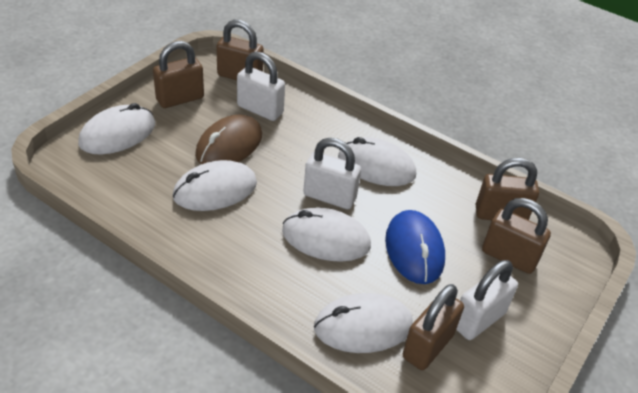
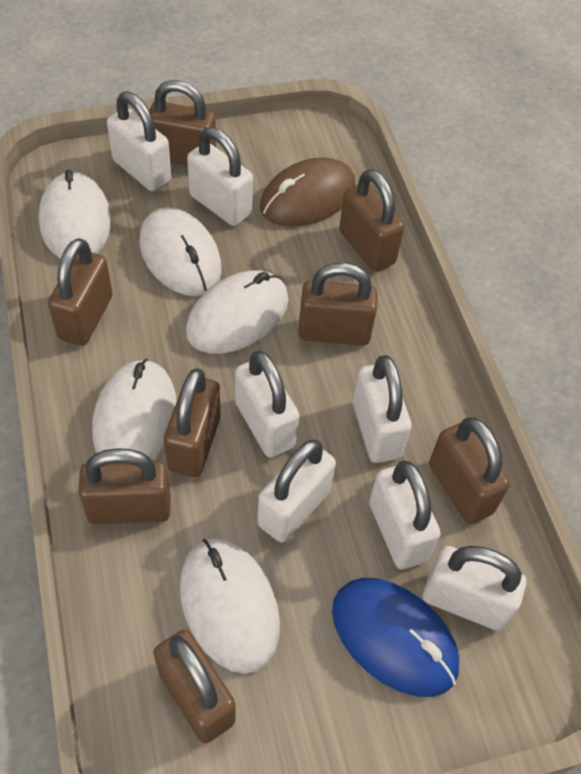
brown padlock: 5 -> 8
white padlock: 3 -> 7

